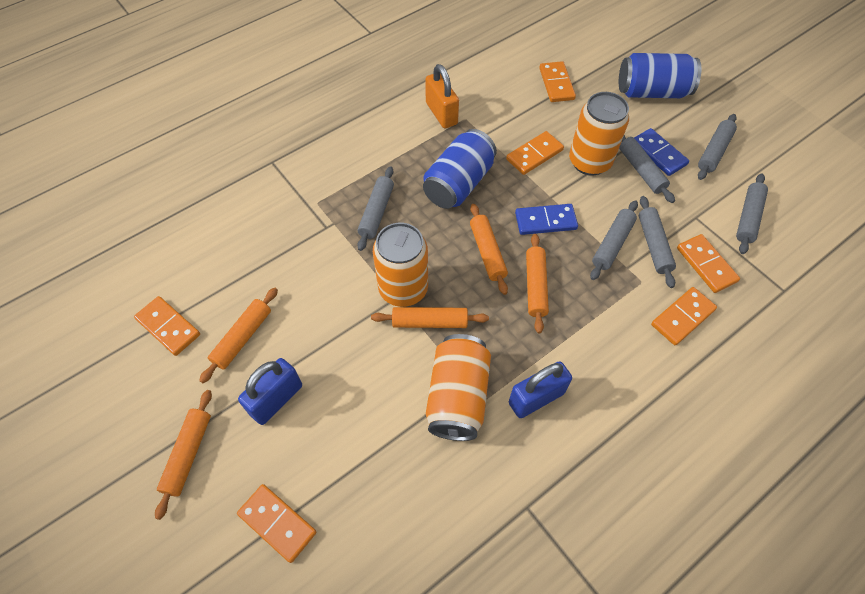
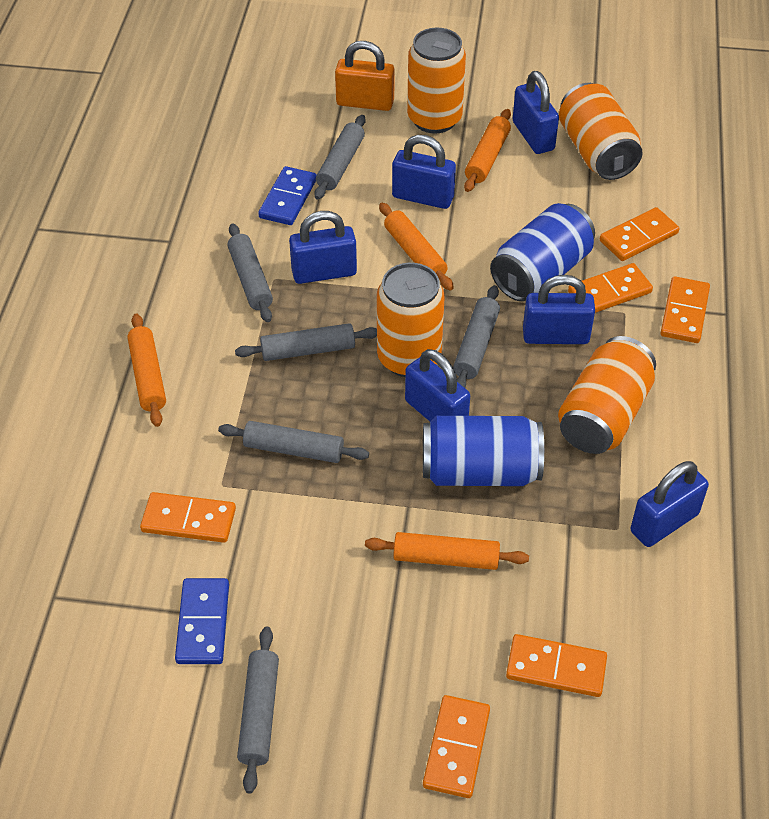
blue padlock: 2 -> 6
orange can: 3 -> 4
orange rolling pin: 5 -> 4

